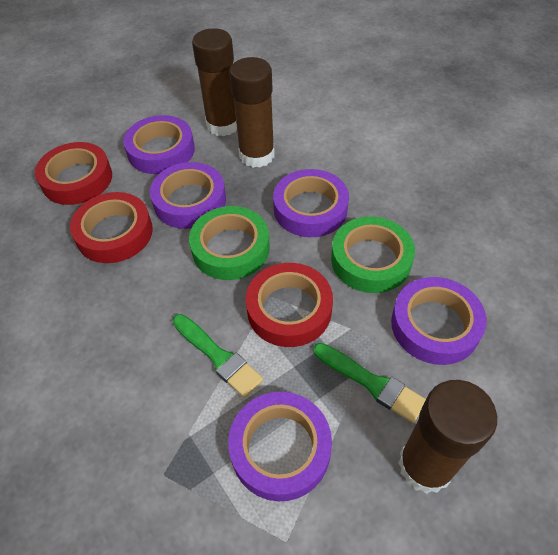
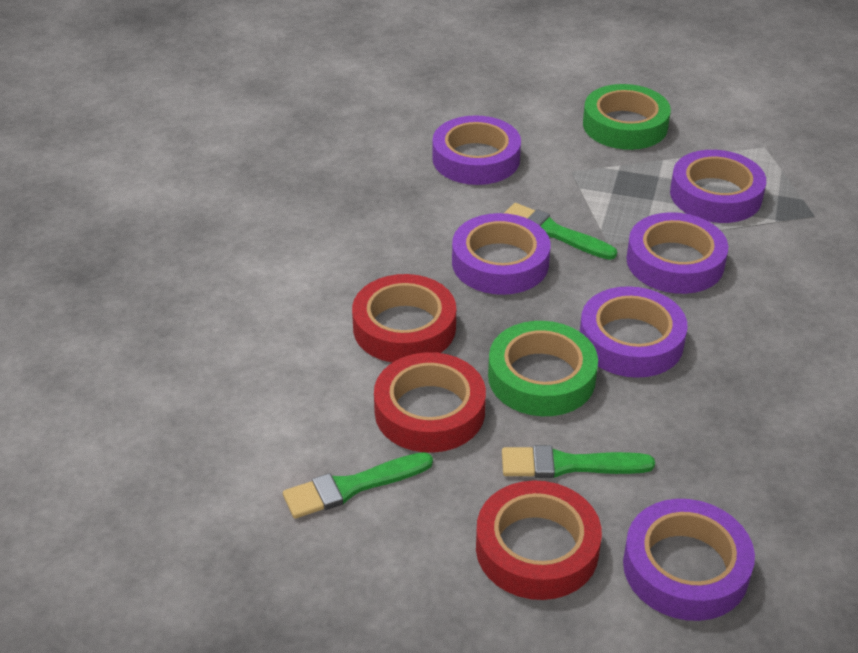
brown glue stick: 3 -> 0
green brush: 2 -> 3
purple tape: 5 -> 6

